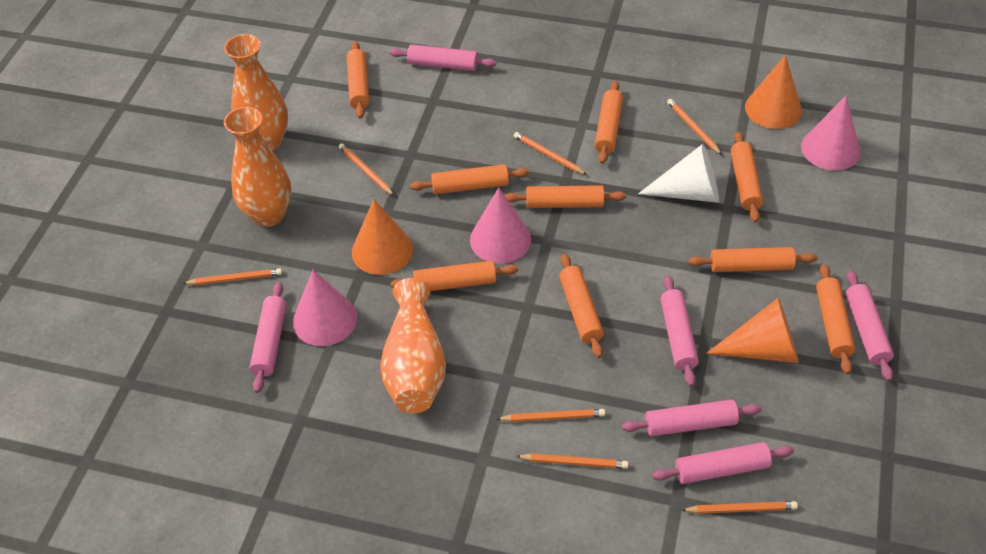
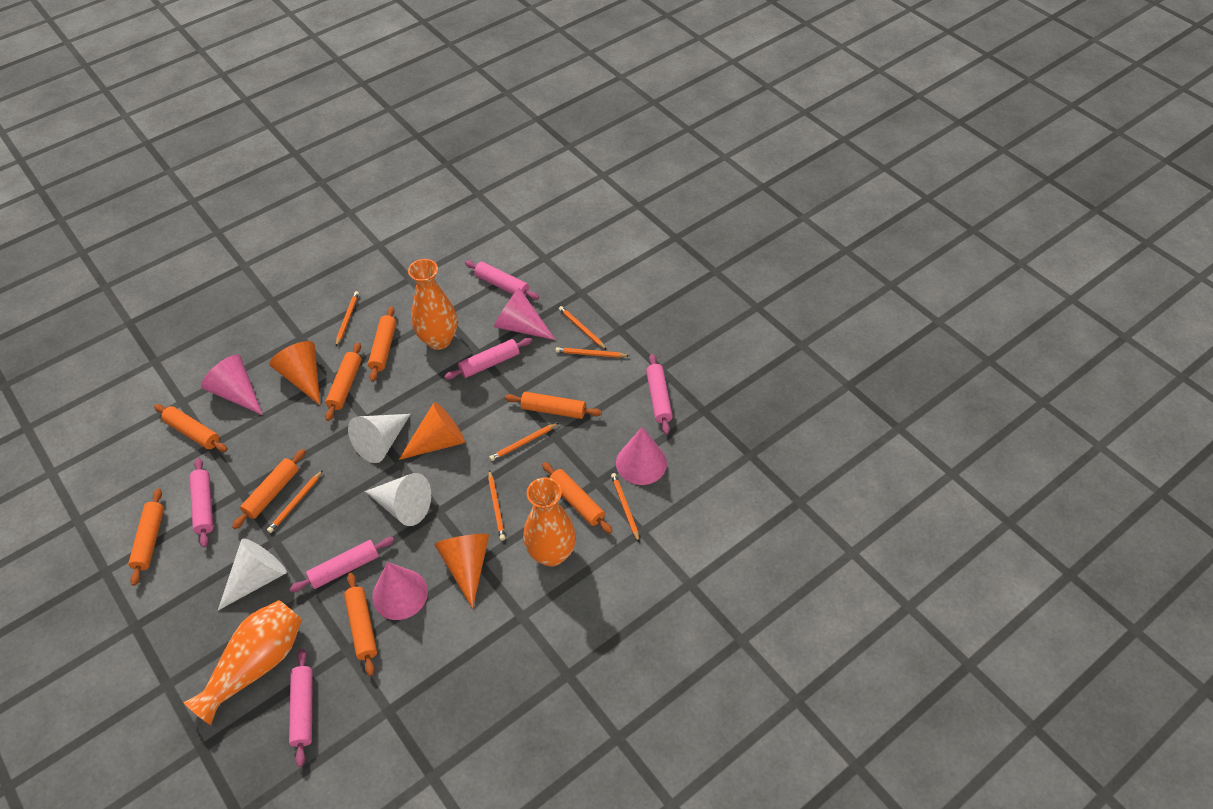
orange rolling pin: 9 -> 8
pink cone: 3 -> 4
white cone: 1 -> 3

